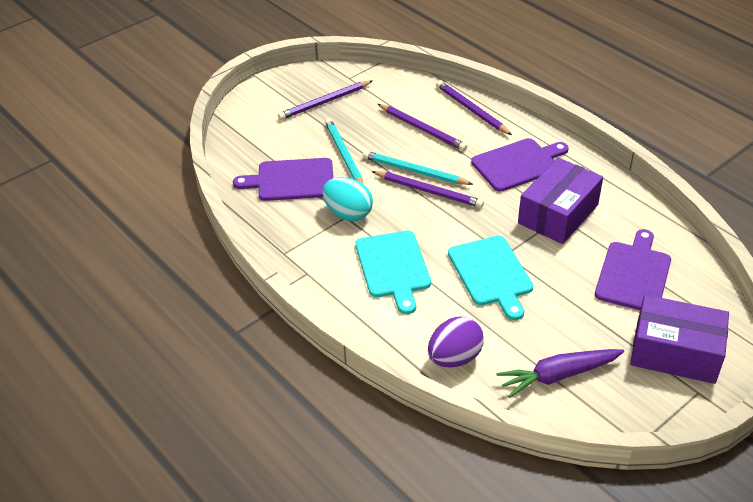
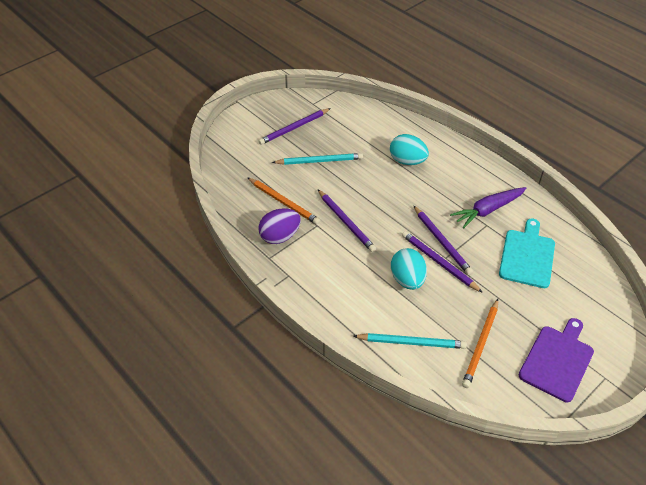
orange pencil: 0 -> 2
purple box: 2 -> 0
purple cutting board: 3 -> 1
turquoise cutting board: 2 -> 1
turquoise egg: 1 -> 2

